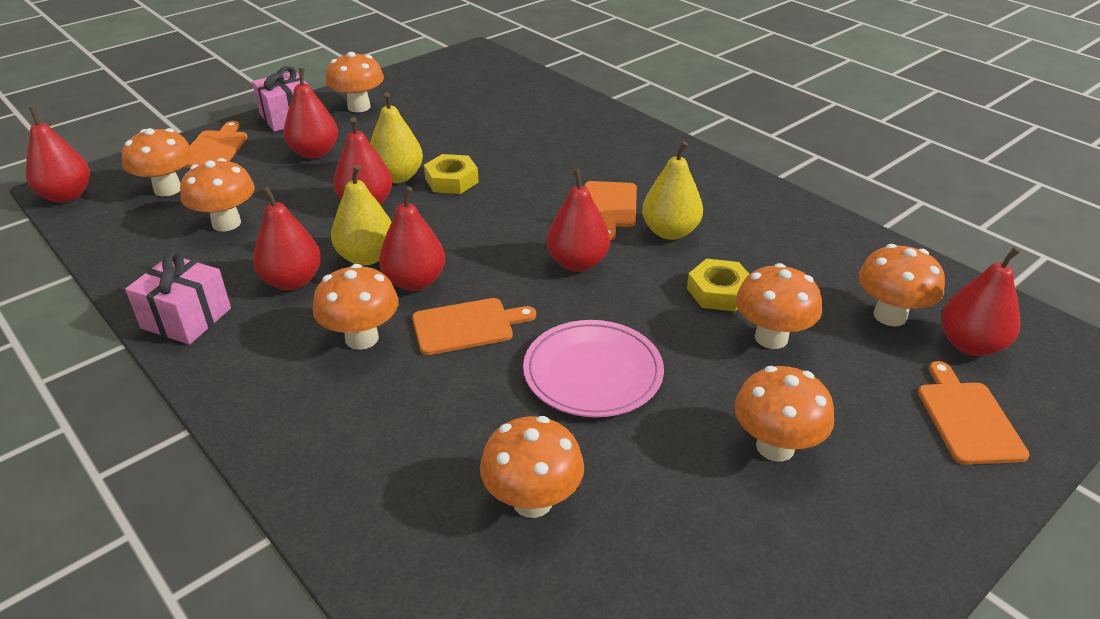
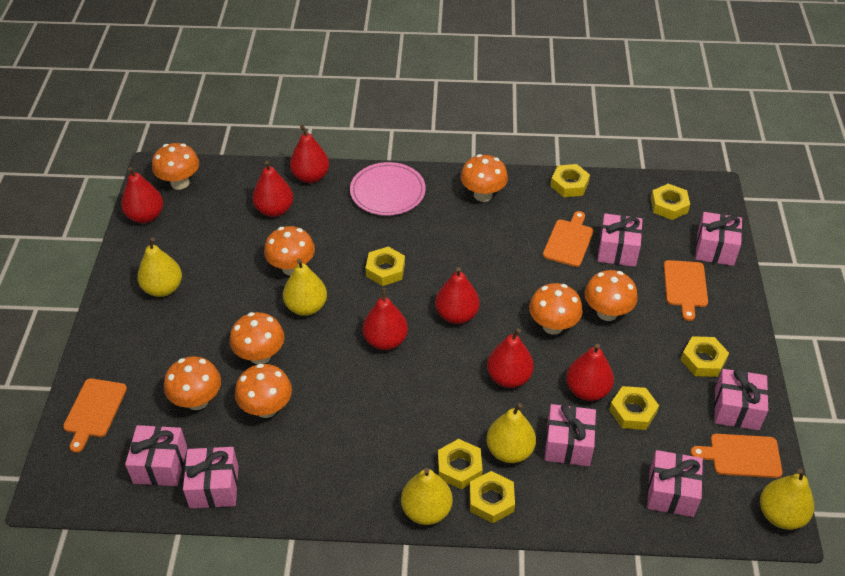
pink gift: 2 -> 7
yellow nut: 2 -> 7
yellow pear: 3 -> 5

